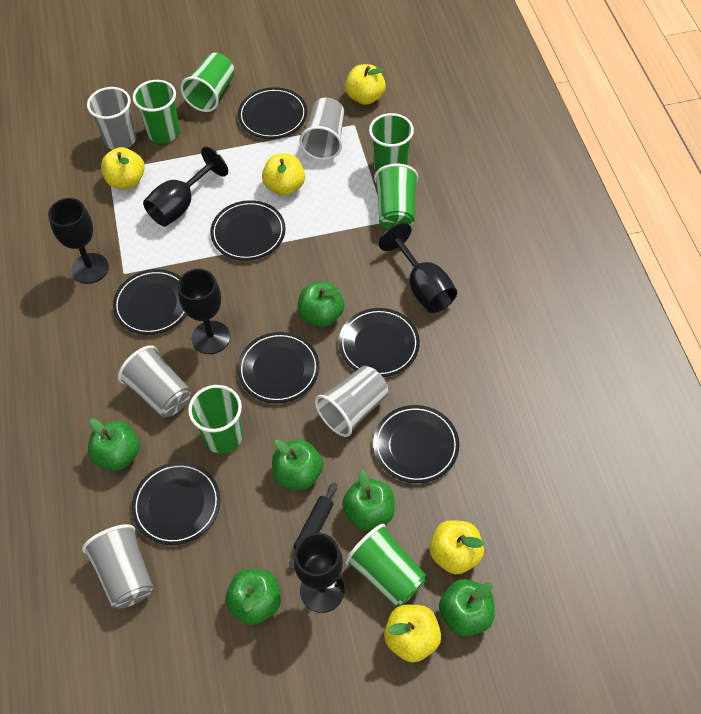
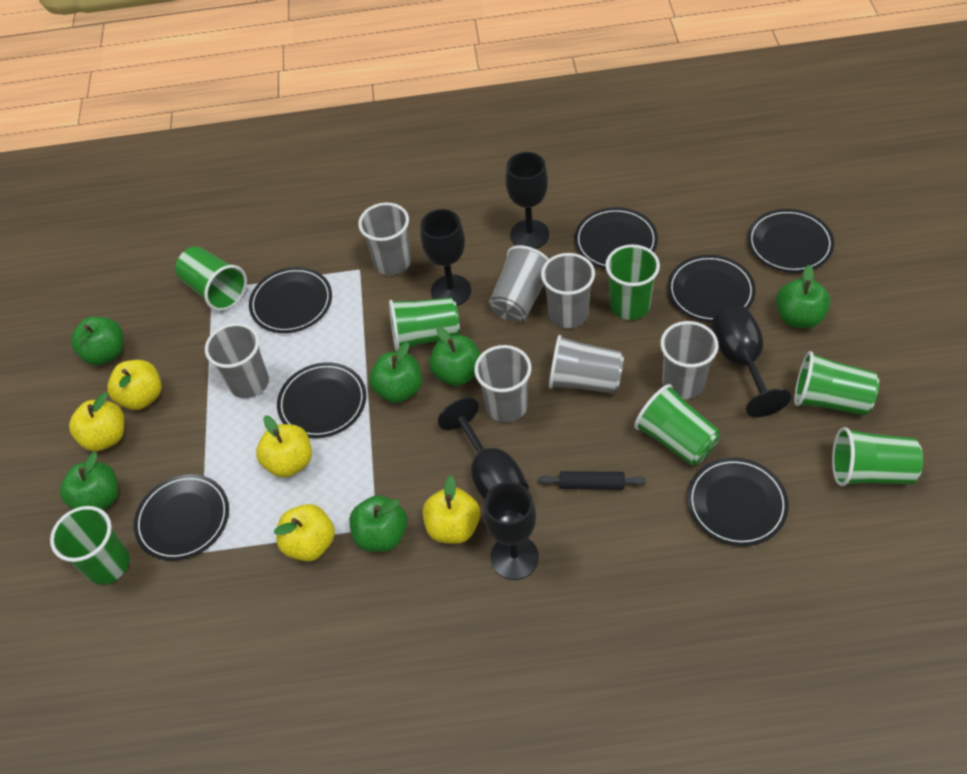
green cup: 6 -> 7
grey cup: 5 -> 7

